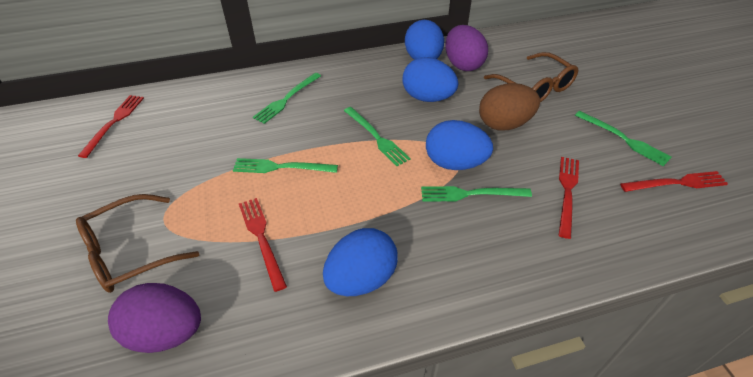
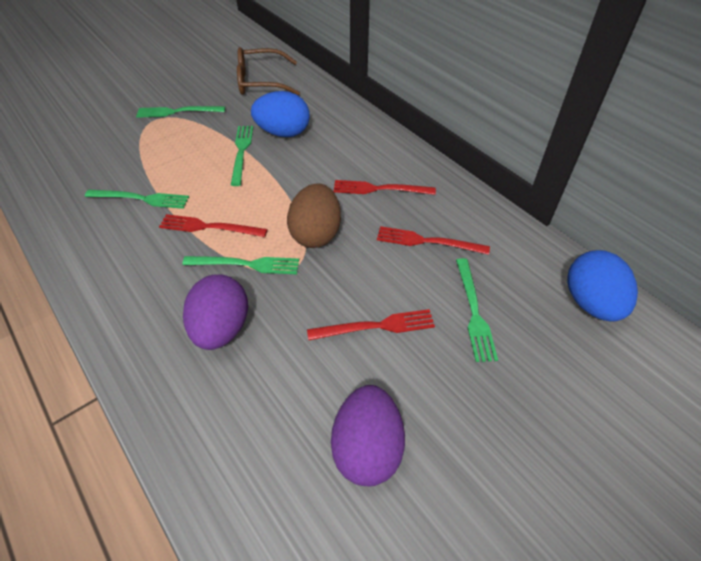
blue egg: 4 -> 2
brown glasses: 2 -> 1

